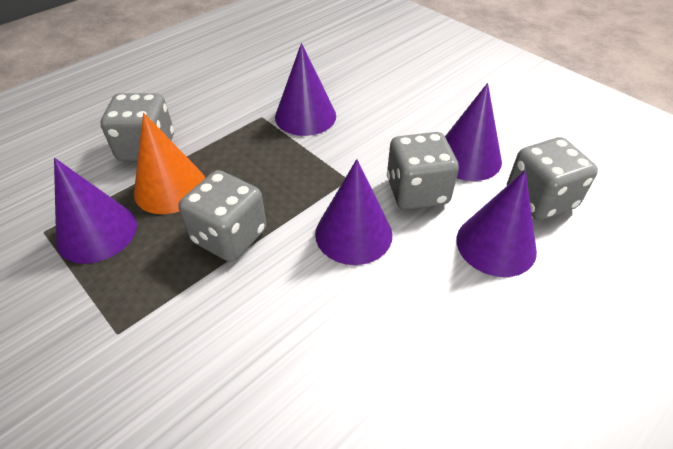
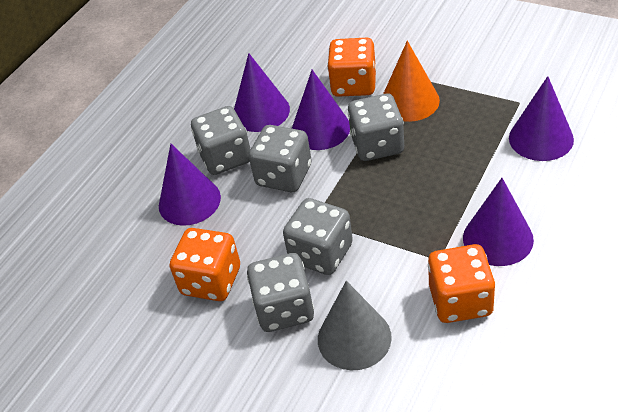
grey cone: 0 -> 1
grey dice: 4 -> 5
orange dice: 0 -> 3

